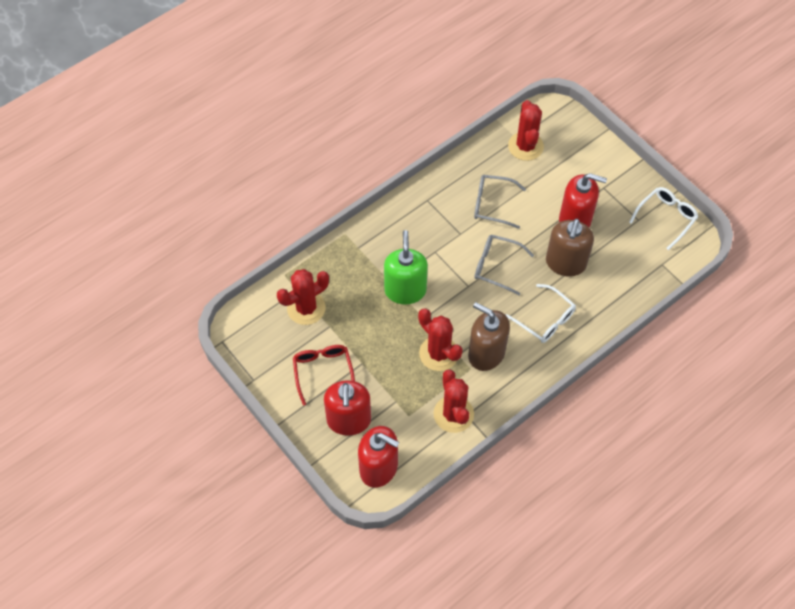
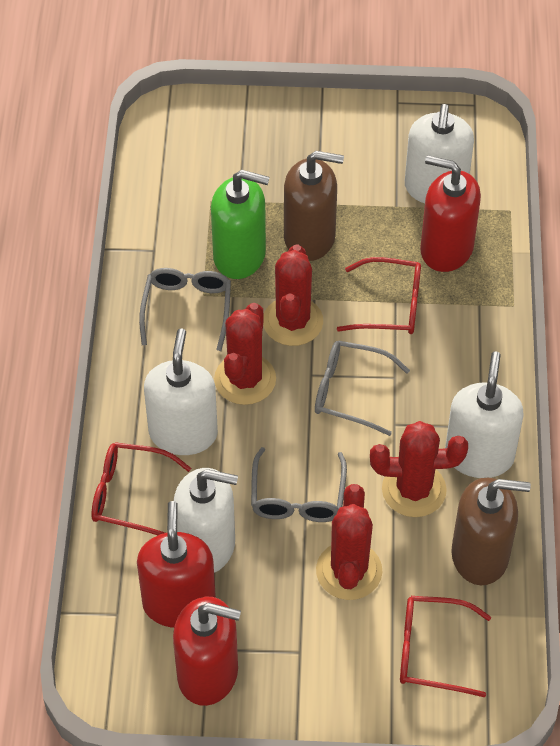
grey glasses: 2 -> 3
red glasses: 1 -> 3
white glasses: 2 -> 0
white soap dispenser: 0 -> 4

